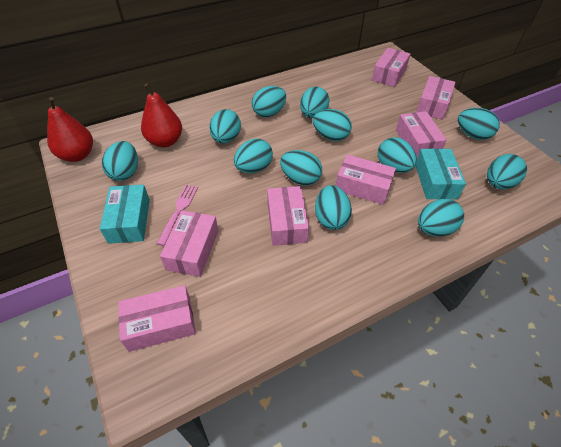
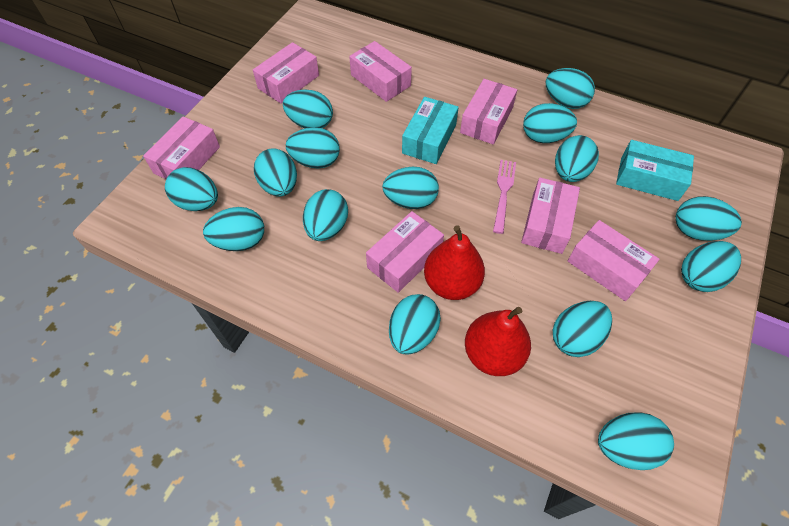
turquoise egg: 12 -> 15

